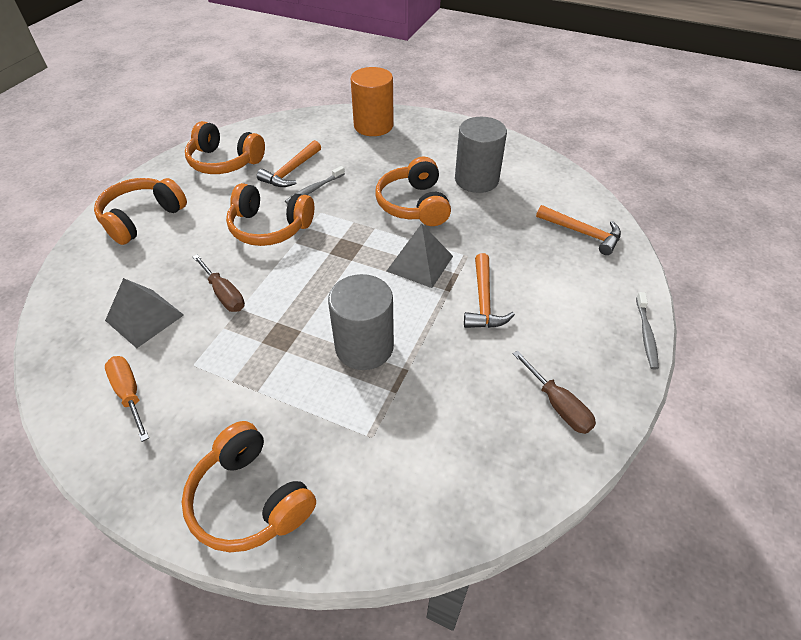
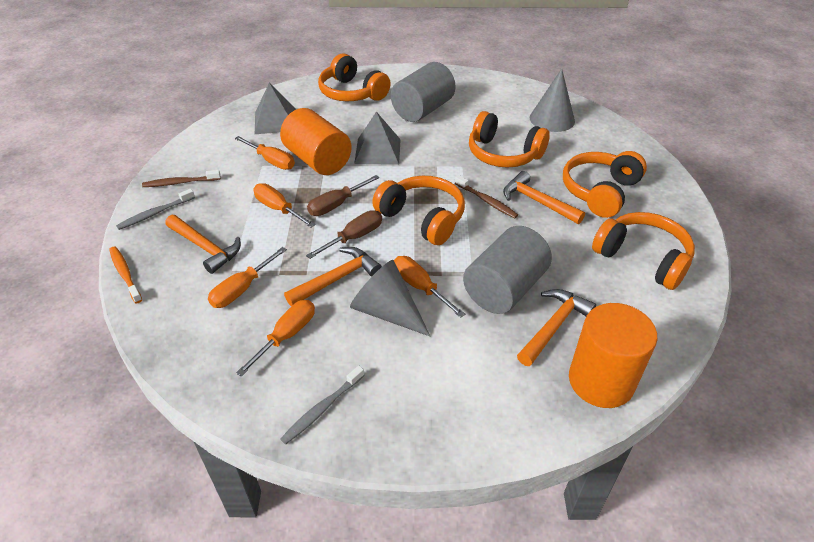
brown toothbrush: 0 -> 2
grey cone: 0 -> 2
orange cylinder: 1 -> 2
orange hammer: 3 -> 4
orange screwdriver: 1 -> 5
orange toothbrush: 0 -> 1

